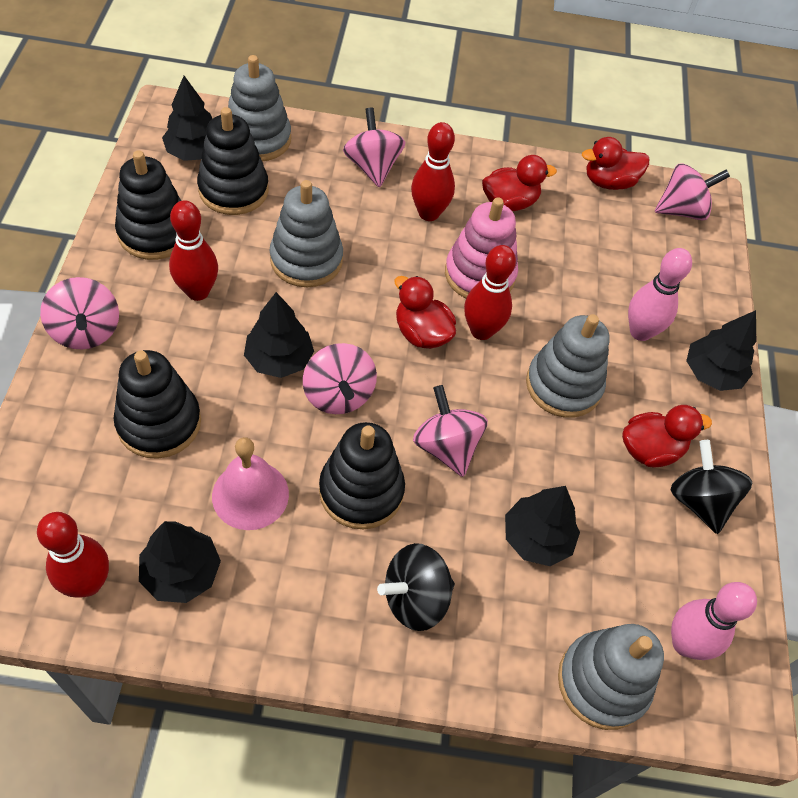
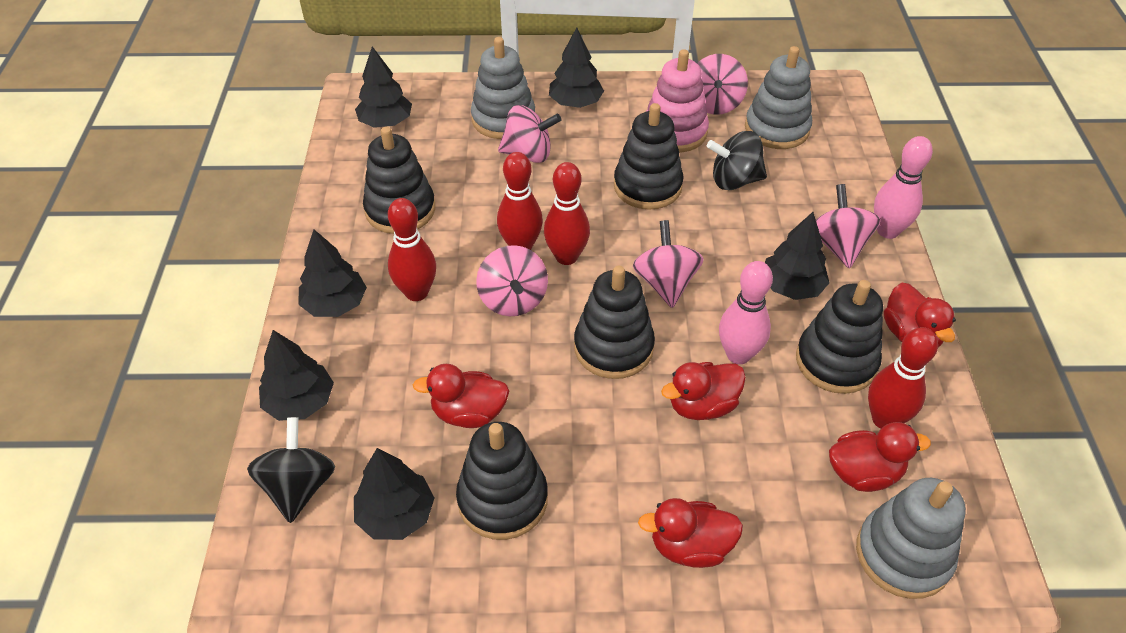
black stacking toy: 4 -> 5
black tree: 5 -> 6
grey stacking toy: 4 -> 3
pink bell: 1 -> 0
red duck: 4 -> 5

